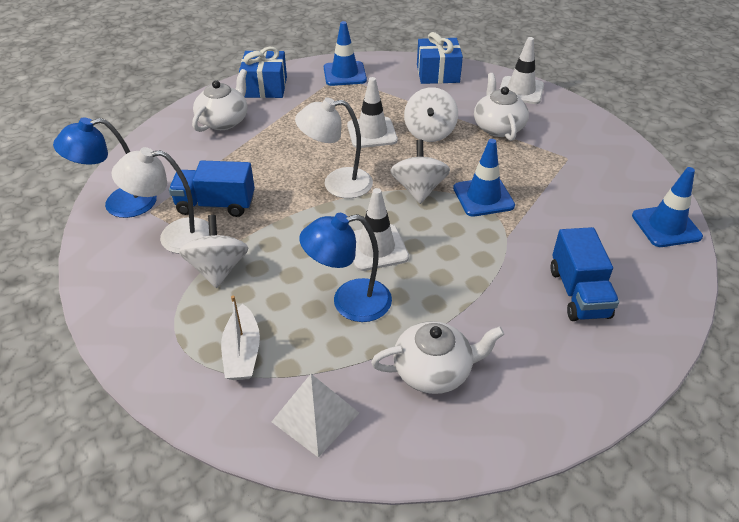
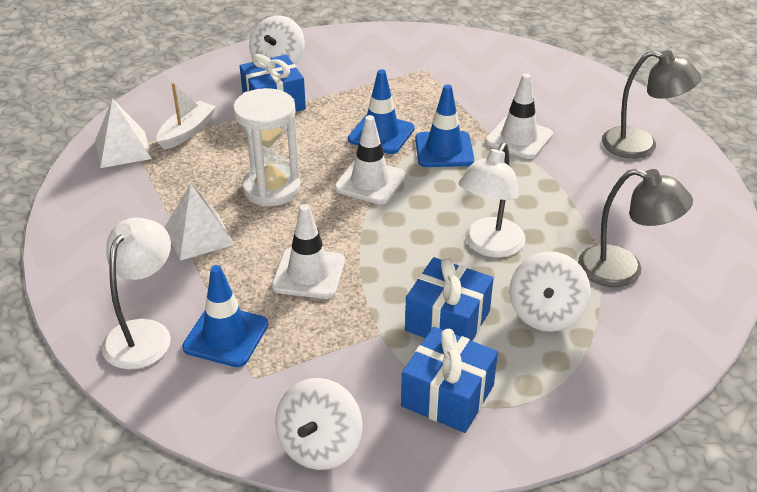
blue gift: 2 -> 3
blue lamp: 2 -> 0
blue truck: 2 -> 0
grey lamp: 0 -> 2
white hourglass: 0 -> 1
white pyramid: 1 -> 2
white teapot: 3 -> 0

